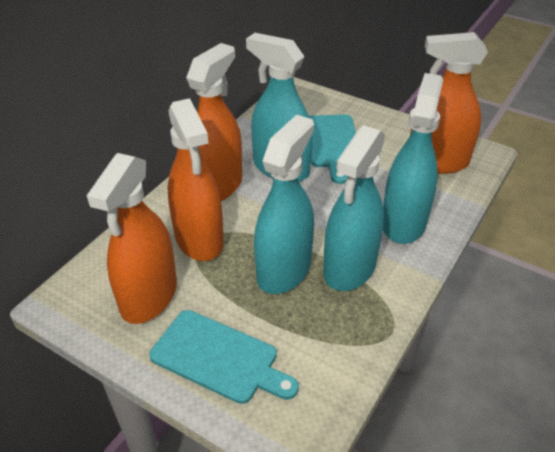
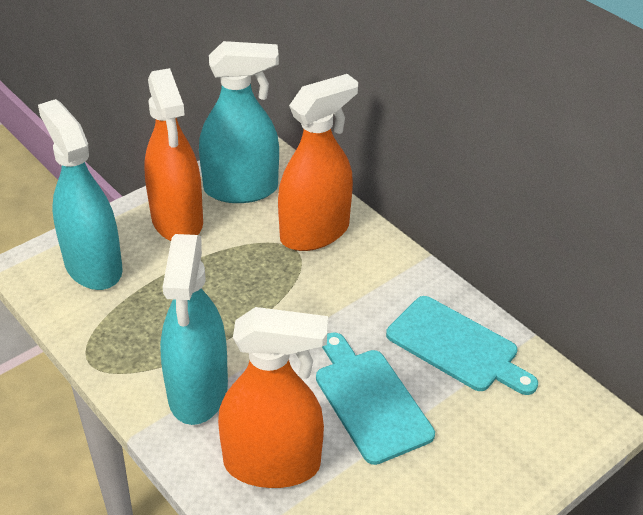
orange spray bottle: 4 -> 3
turquoise spray bottle: 4 -> 3

